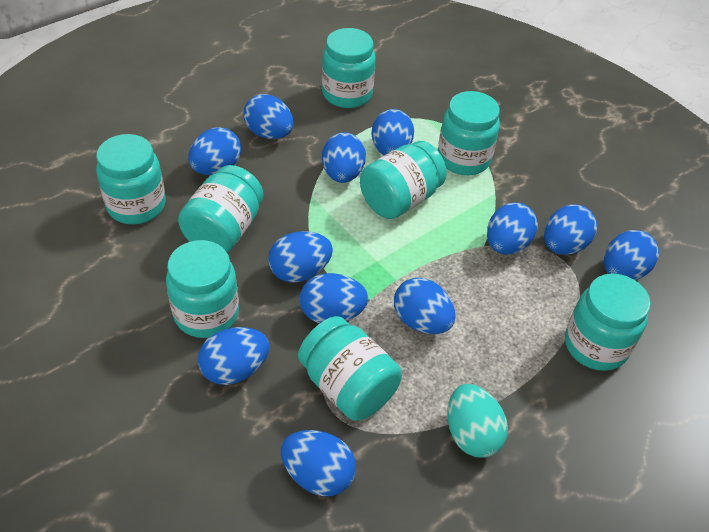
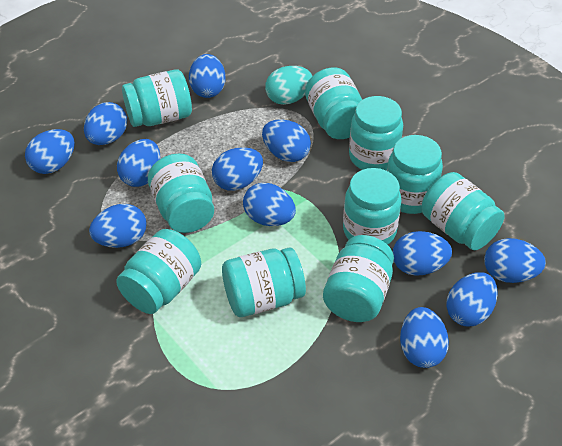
turquoise jar: 8 -> 10

